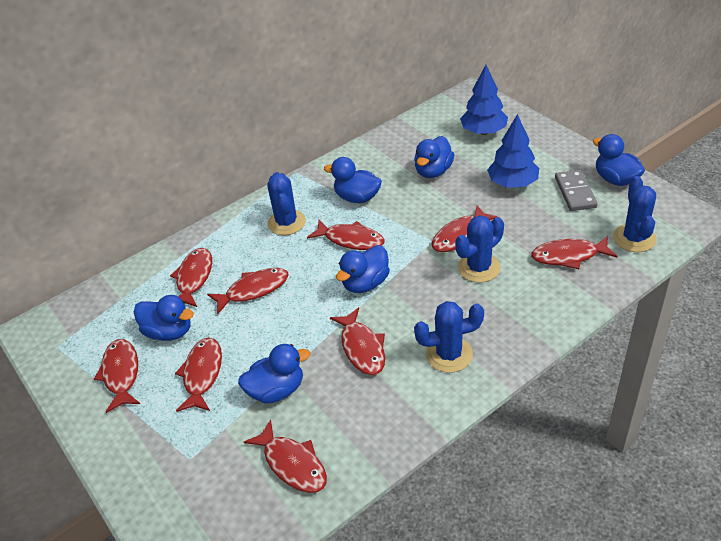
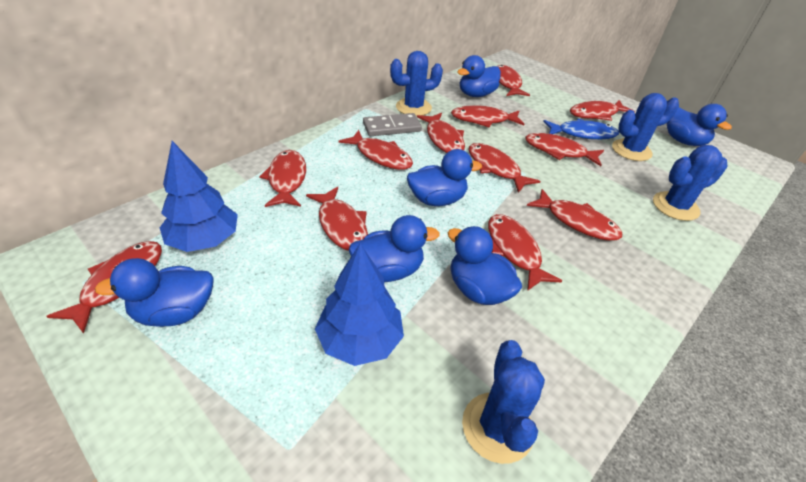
blue fish: 0 -> 1
red fish: 9 -> 12

